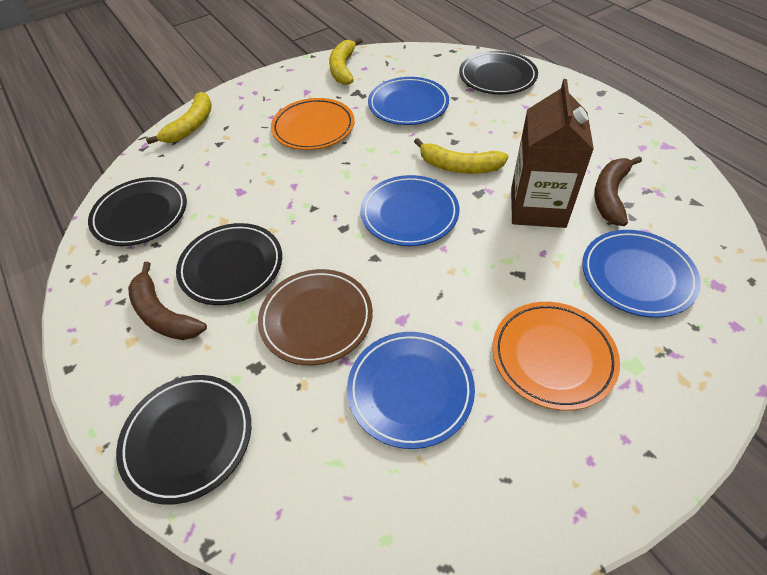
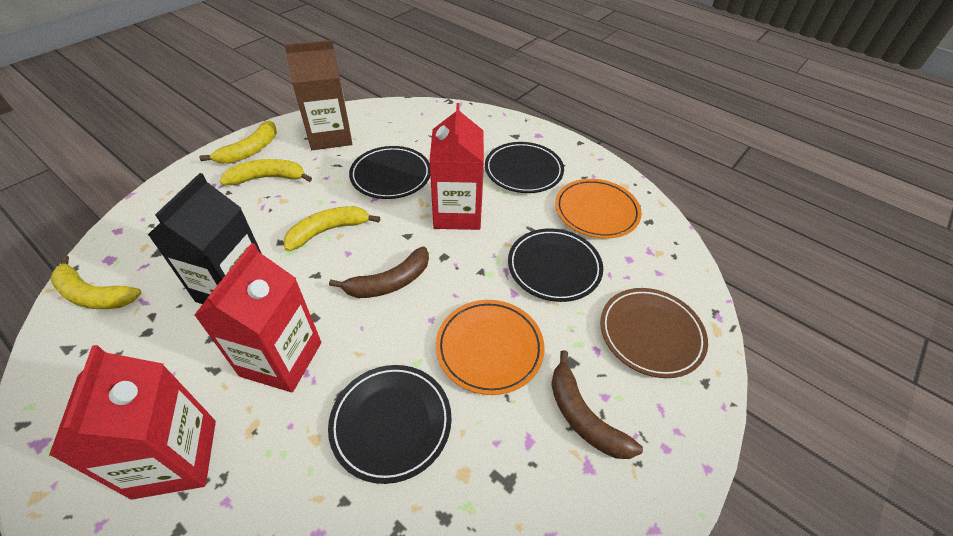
black carton: 0 -> 1
blue plate: 4 -> 0
red carton: 0 -> 3
yellow banana: 3 -> 4

